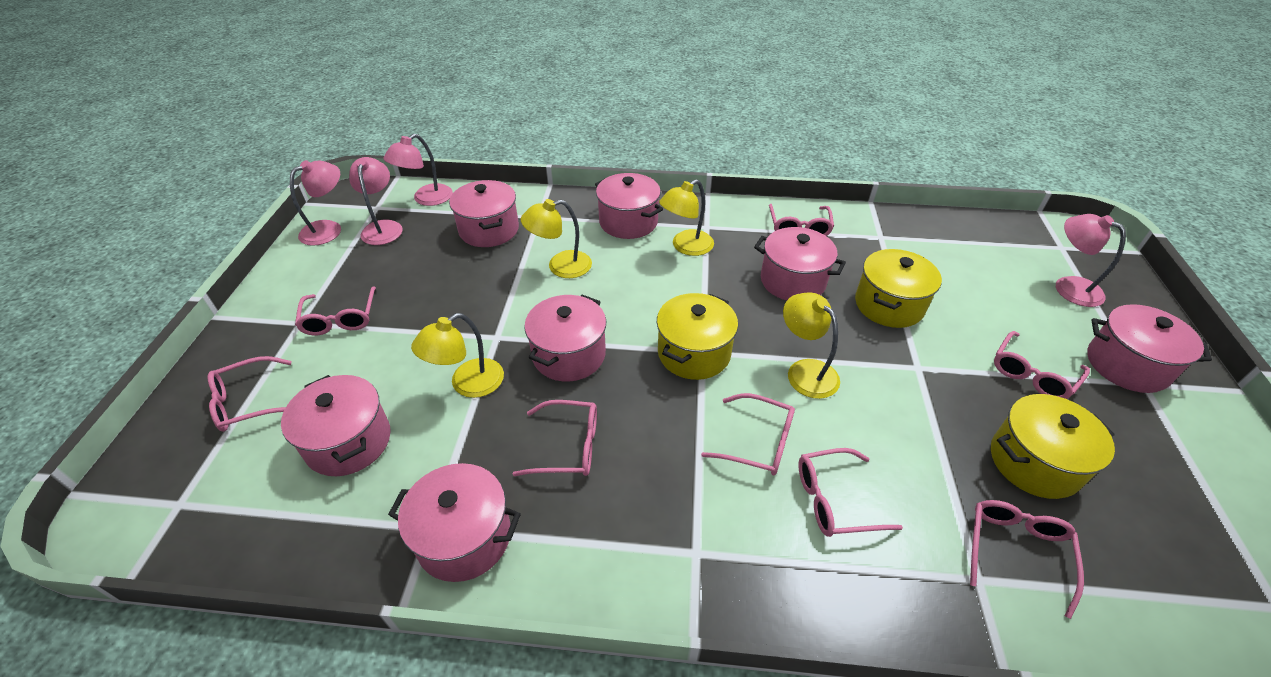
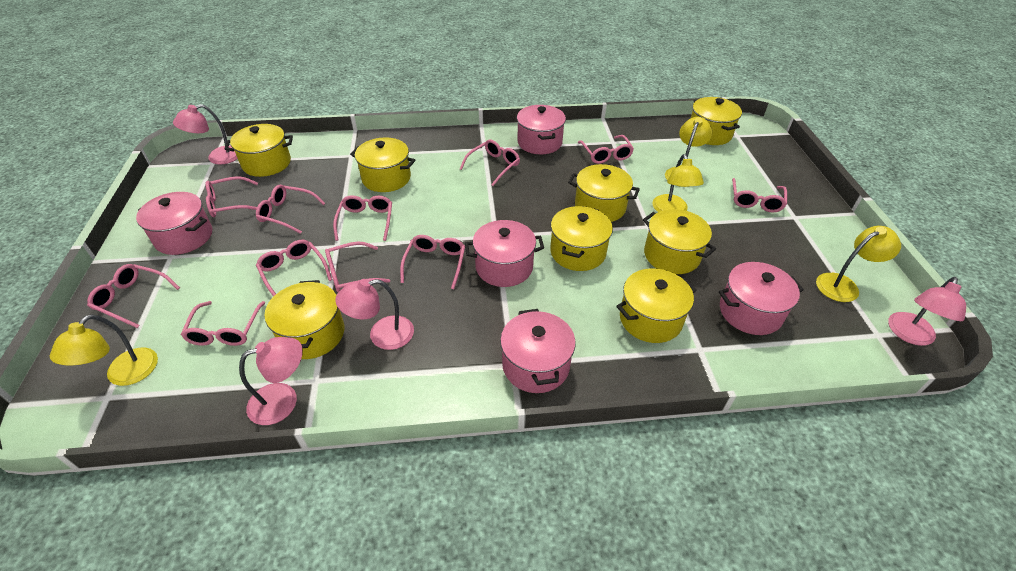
pink glasses: 8 -> 11
pink pot: 7 -> 5
yellow pot: 3 -> 8

